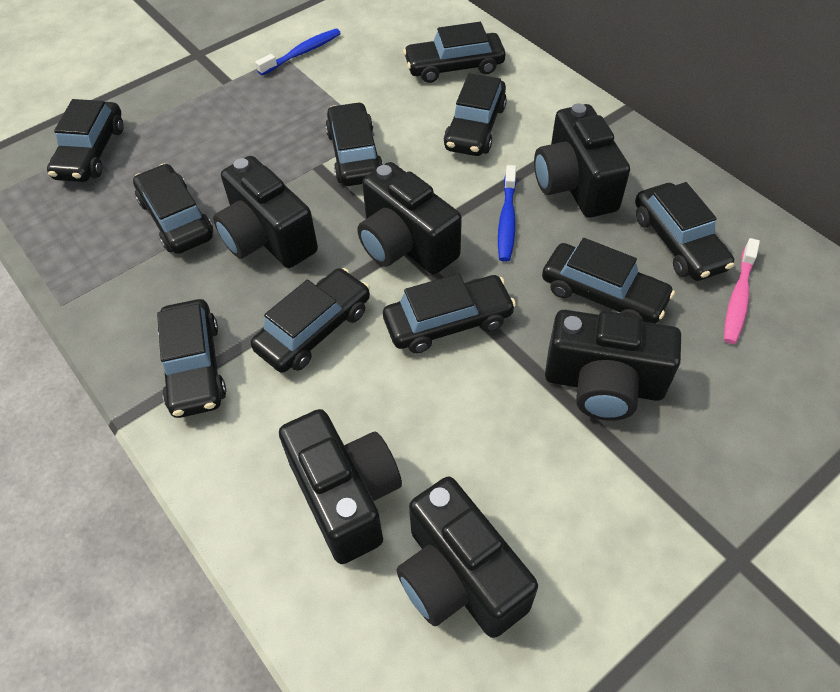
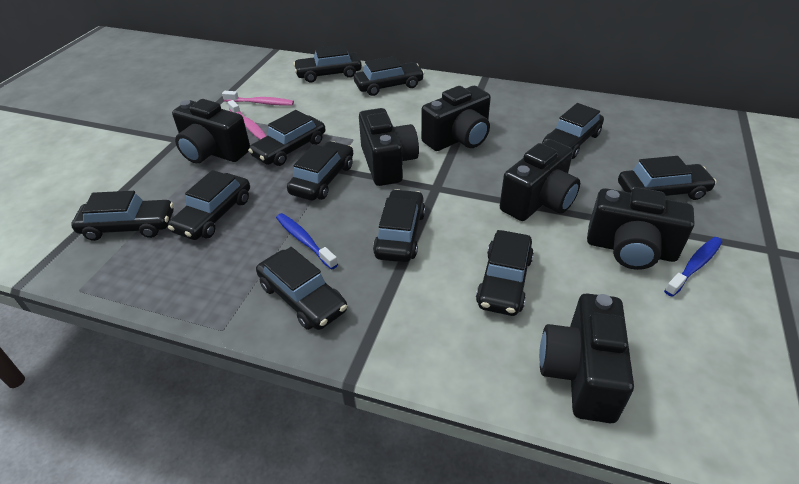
black car: 10 -> 11
pink toothbrush: 1 -> 2

